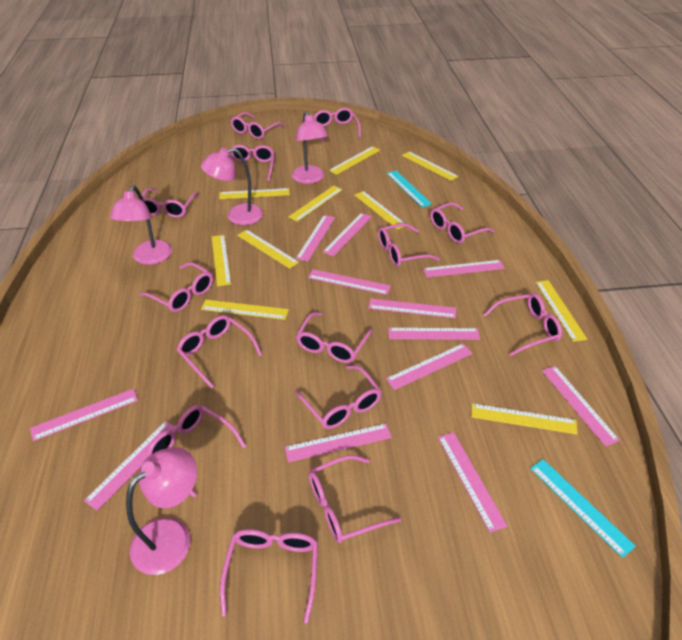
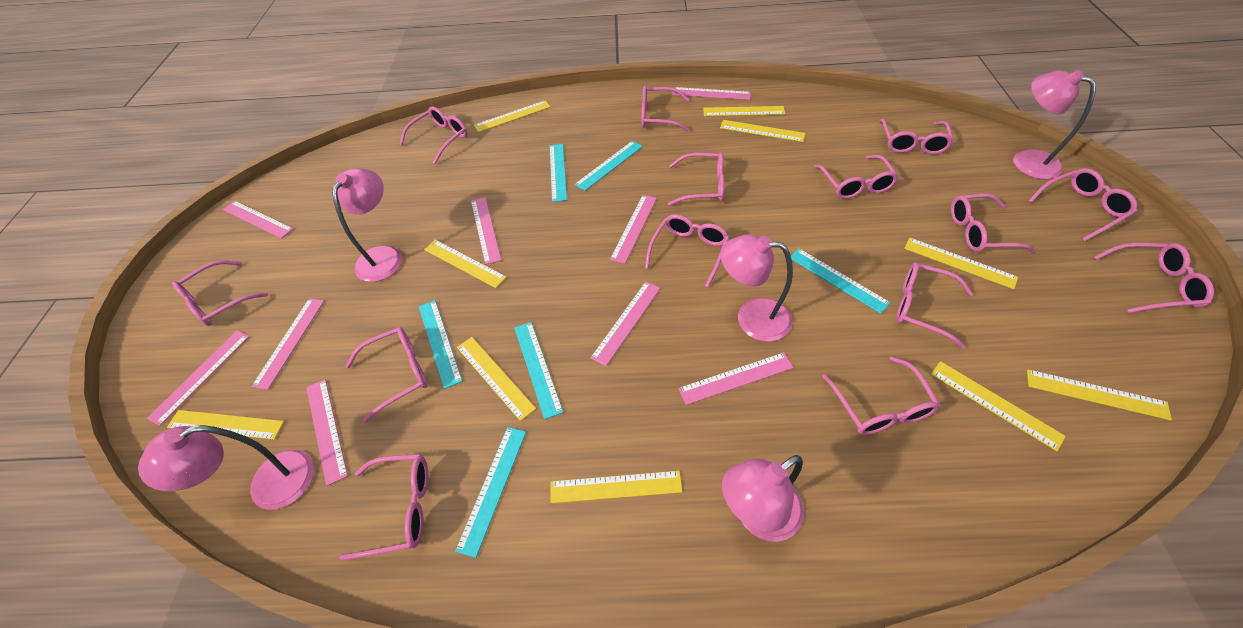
pink lamp: 4 -> 5
pink ruler: 12 -> 9
turquoise ruler: 2 -> 6

